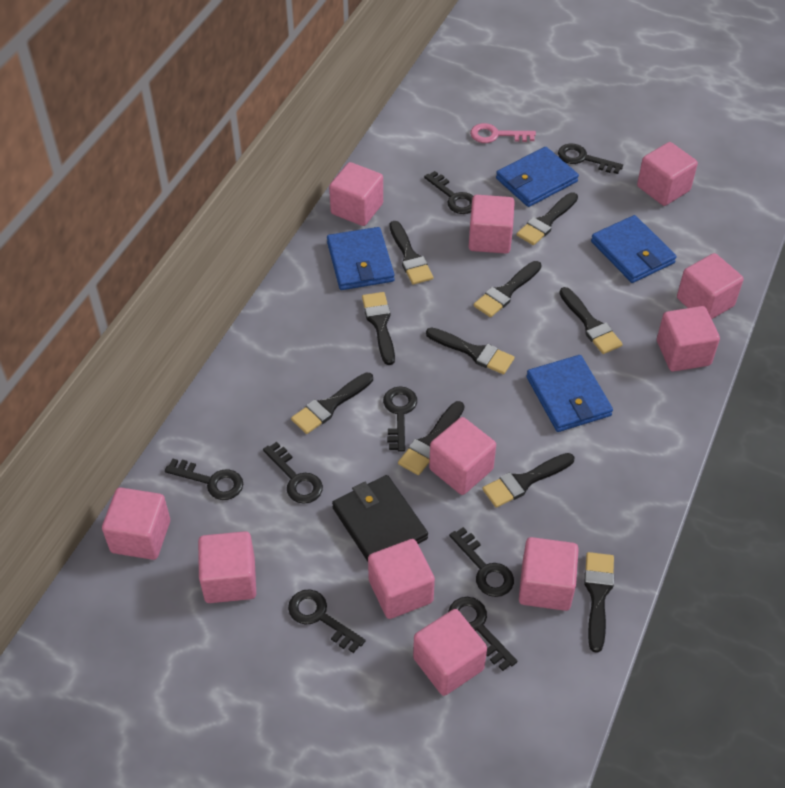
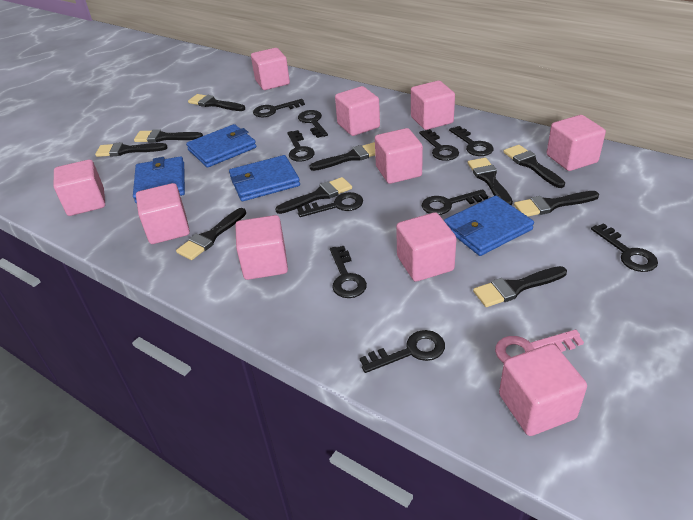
black key: 8 -> 10
black wallet: 1 -> 0
pink cube: 11 -> 10

